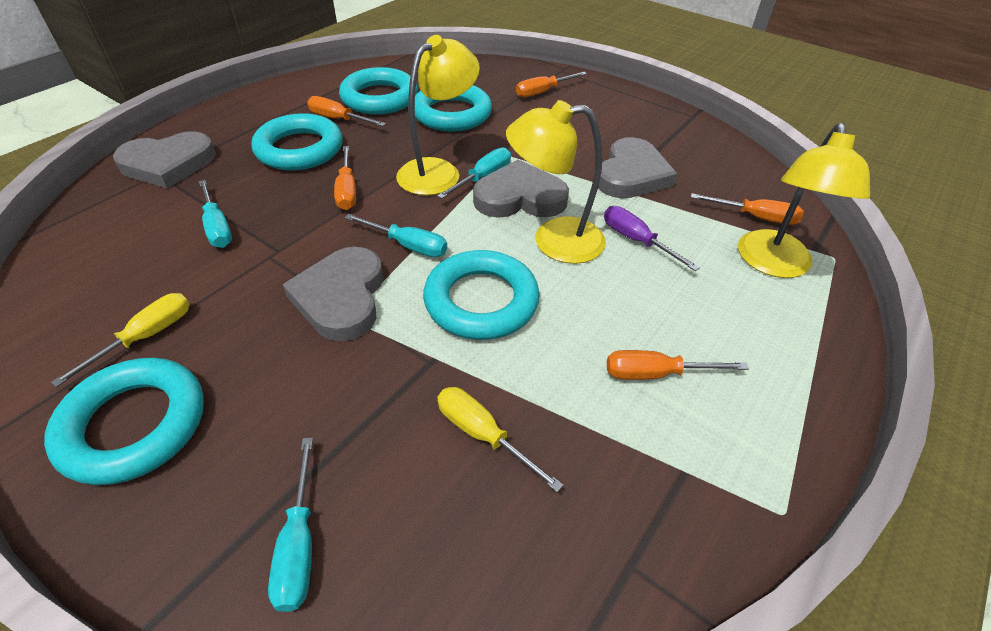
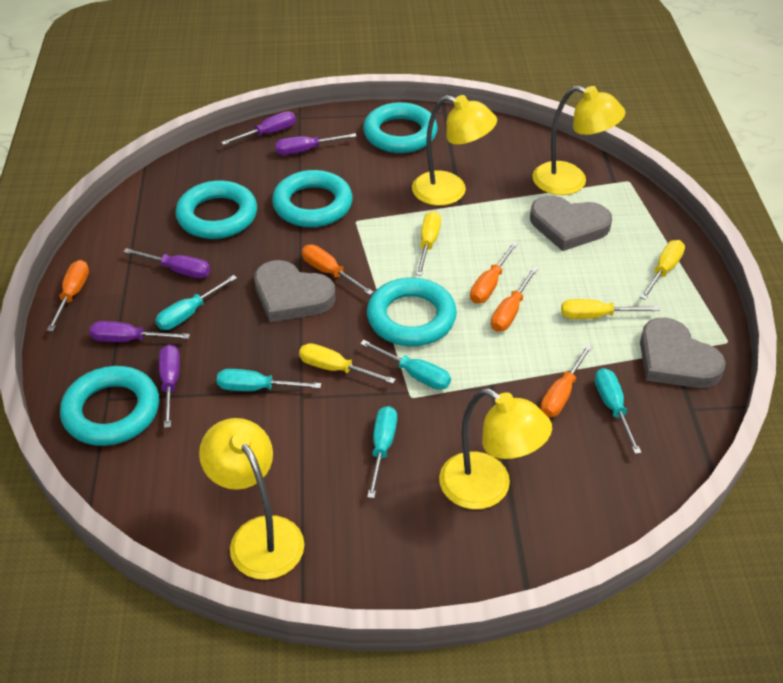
grey heart: 4 -> 3
purple screwdriver: 1 -> 5
turquoise screwdriver: 4 -> 5
yellow lamp: 3 -> 4
yellow screwdriver: 2 -> 4

